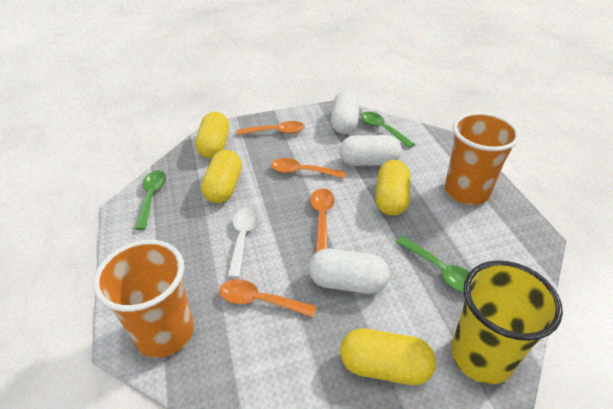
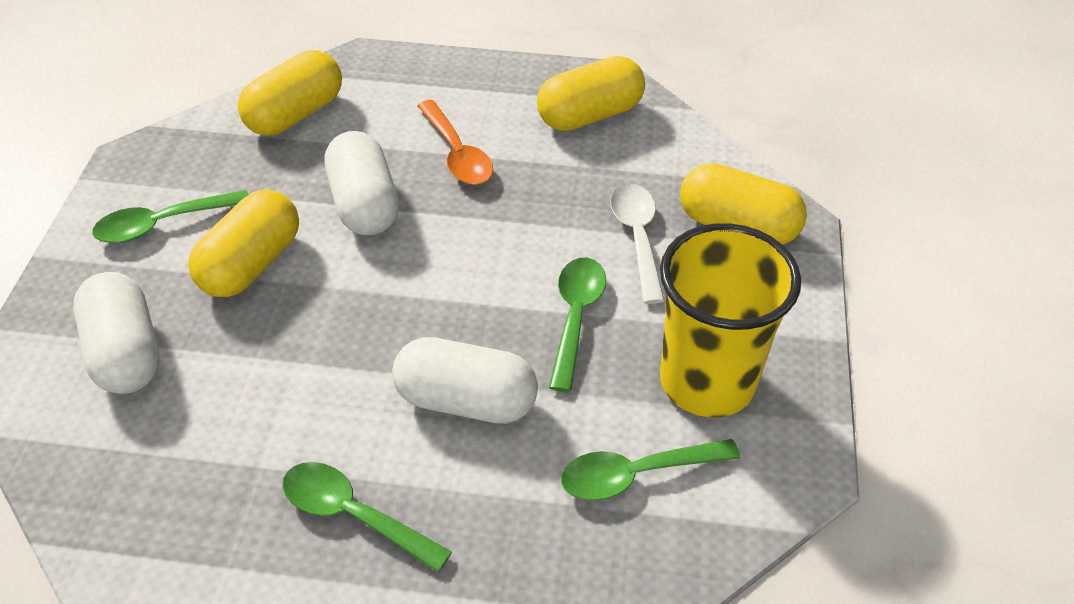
green spoon: 3 -> 4
orange cup: 2 -> 0
orange spoon: 4 -> 1

